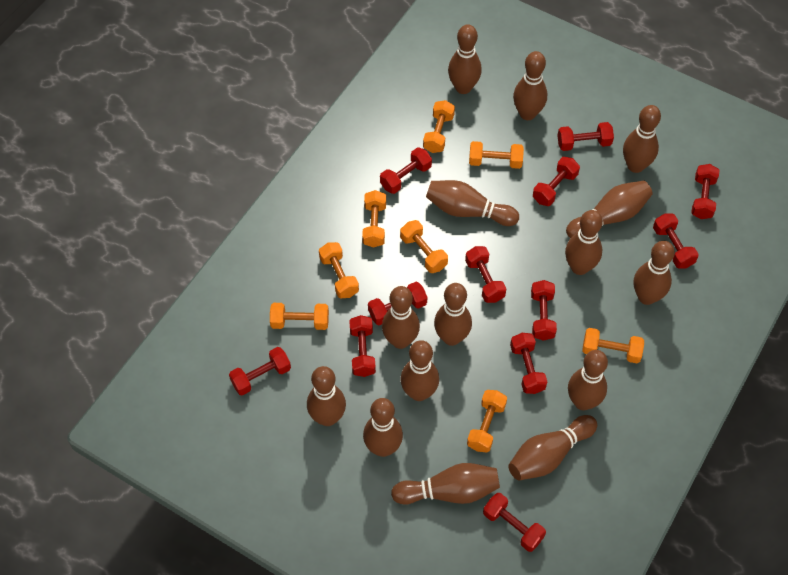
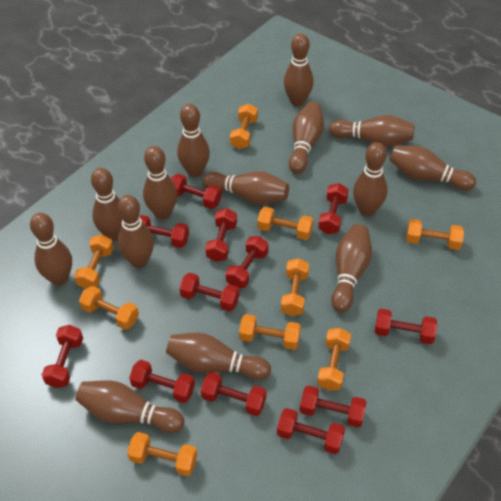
brown bowling pin: 15 -> 14
orange dumbbell: 8 -> 9

